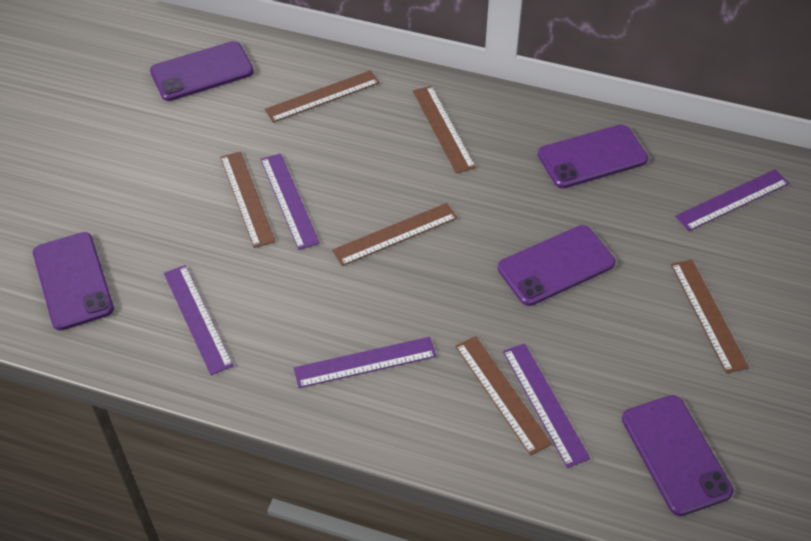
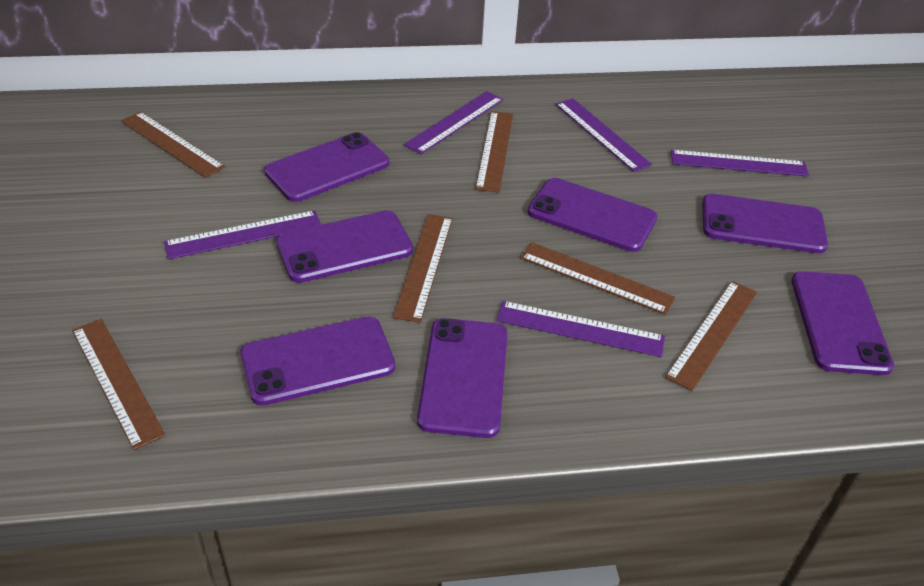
purple phone: 5 -> 7

